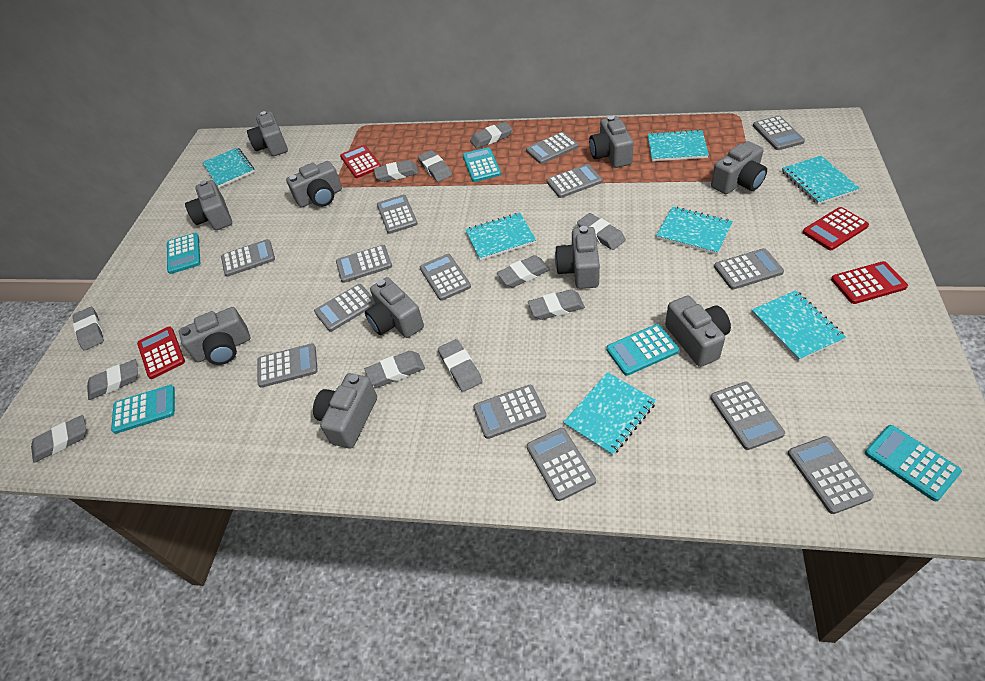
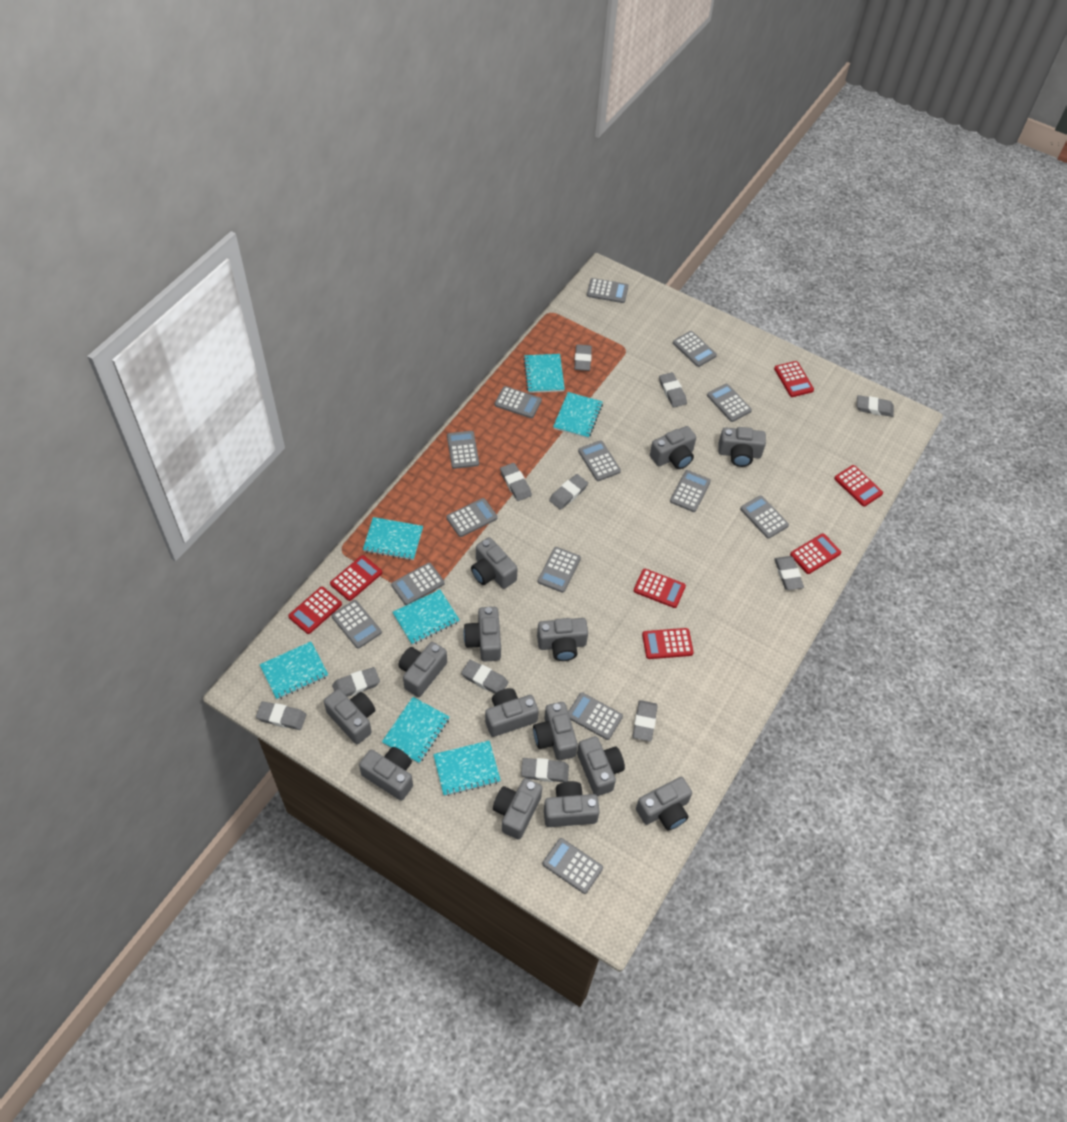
grey camera: 10 -> 14
red calculator: 4 -> 7
turquoise calculator: 5 -> 0

